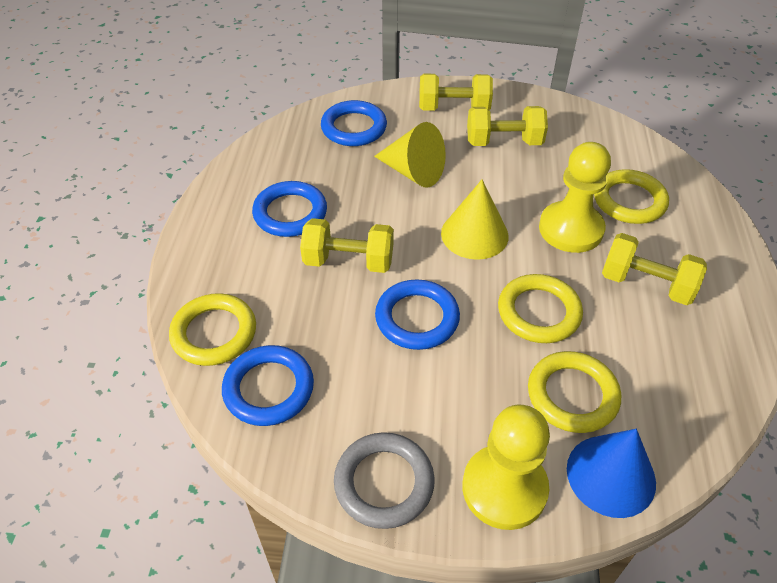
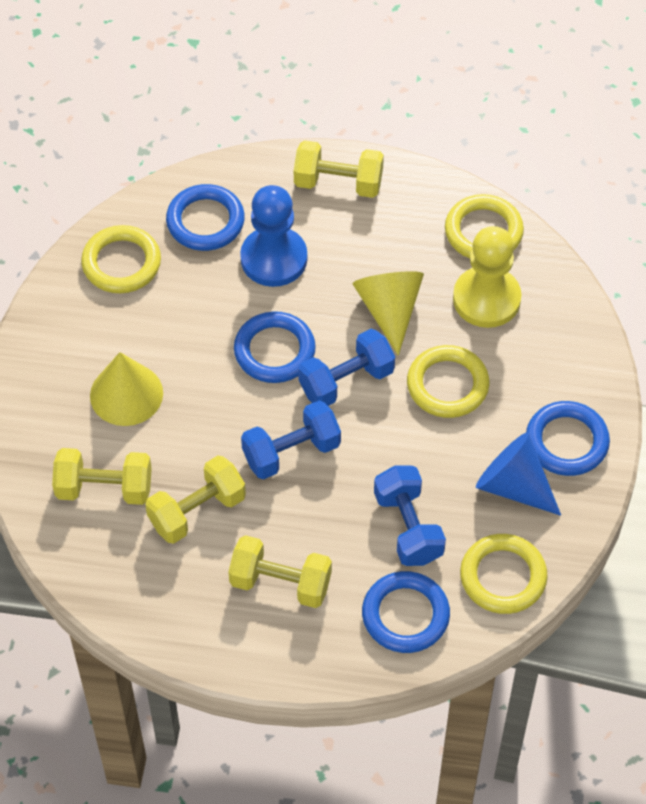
blue dumbbell: 0 -> 3
blue pawn: 0 -> 1
grey ring: 1 -> 0
yellow pawn: 2 -> 1

